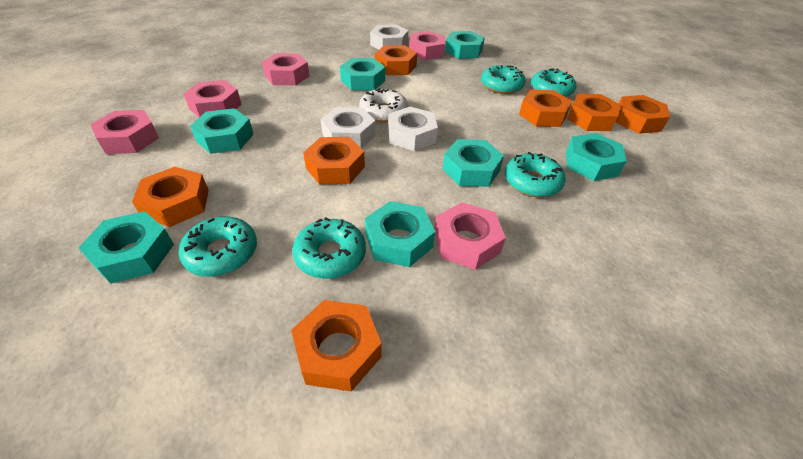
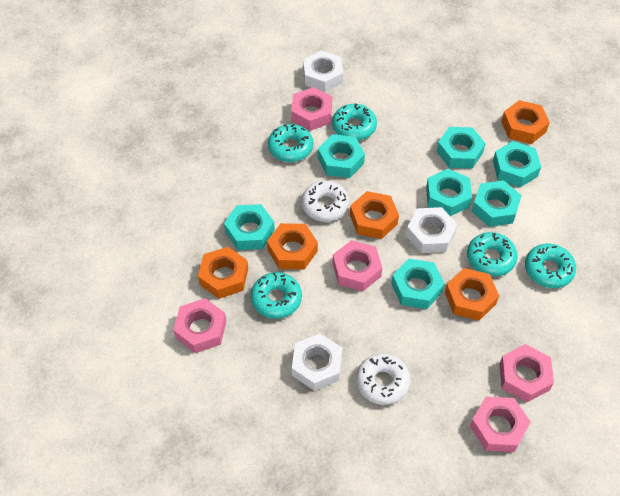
orange nut: 7 -> 5
white donut: 1 -> 2

